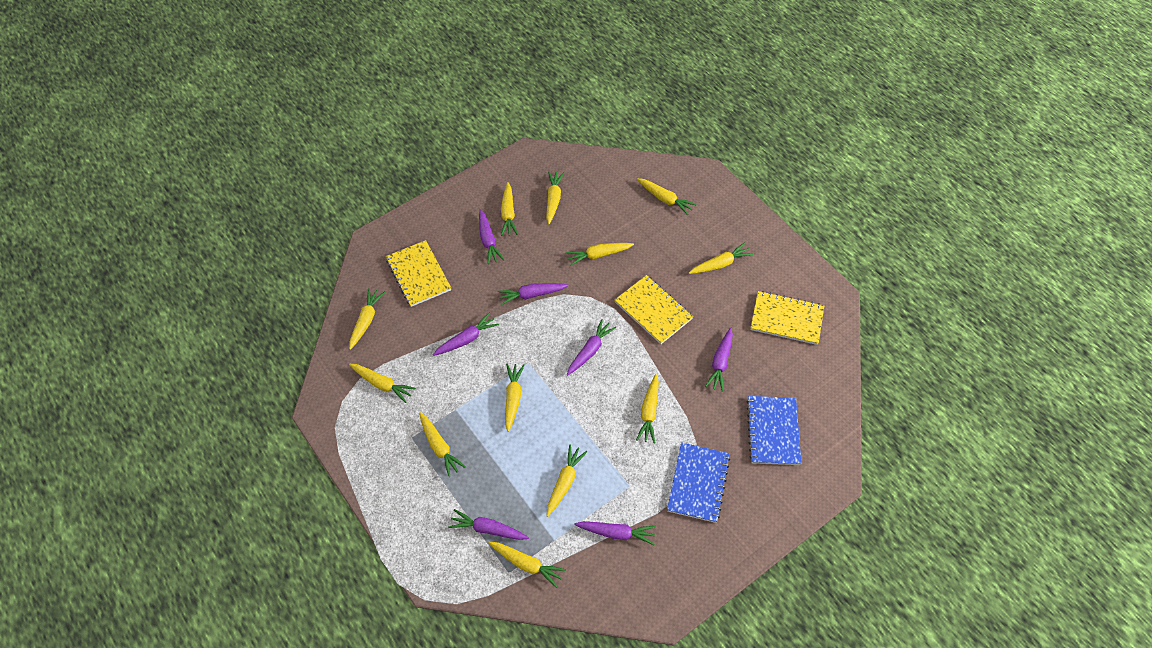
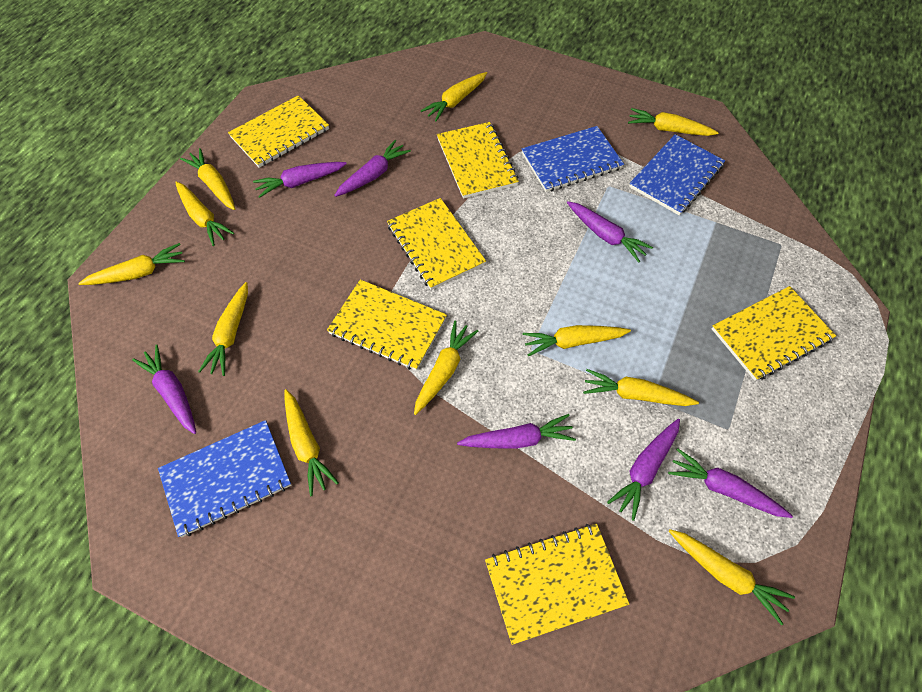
blue notebook: 2 -> 3
yellow carrot: 12 -> 11
yellow notebook: 3 -> 6

